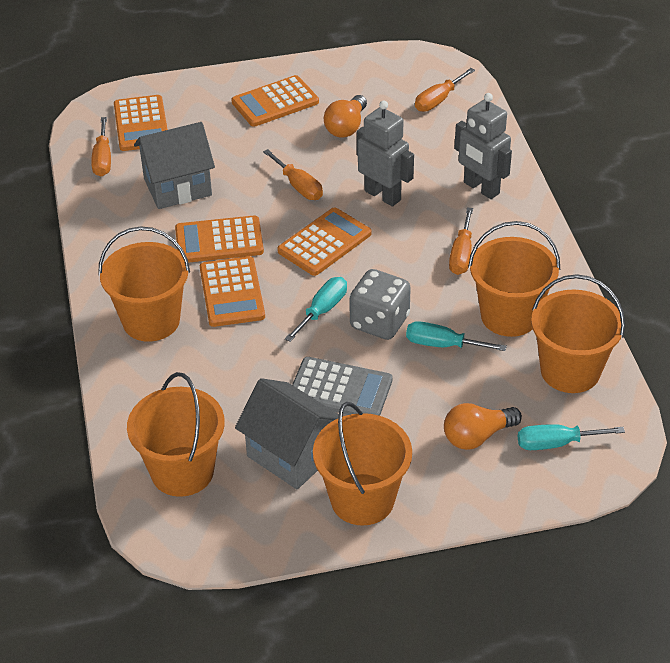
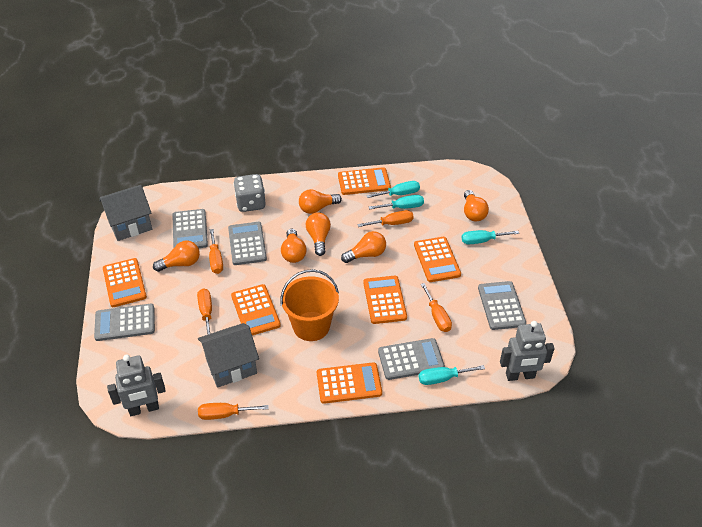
grey calculator: 1 -> 5
orange bucket: 5 -> 1
orange calculator: 5 -> 6
orange light bulb: 2 -> 6
orange screwdriver: 4 -> 5
turquoise screwdriver: 3 -> 4

